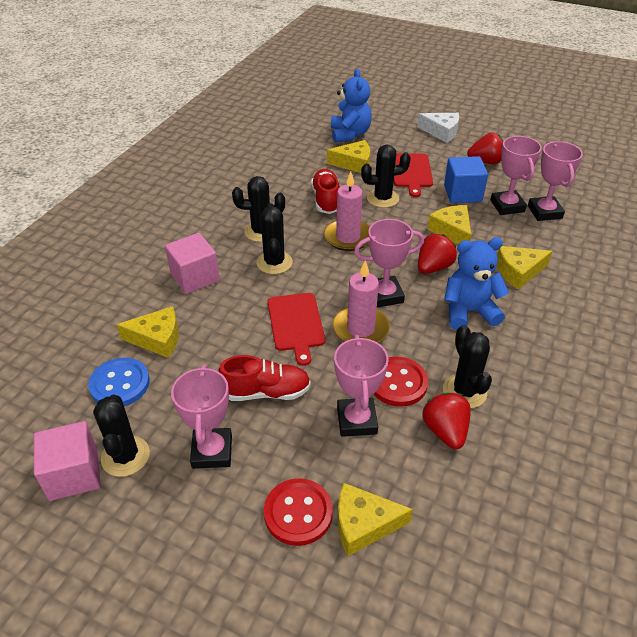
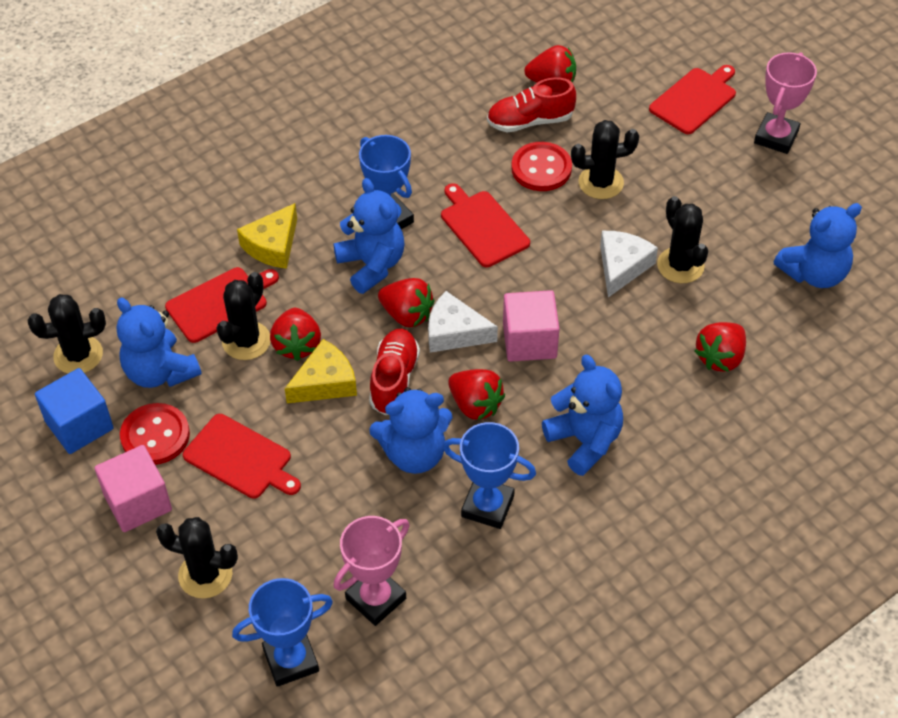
blue button: 1 -> 0
blue teddy bear: 2 -> 5
blue trophy: 0 -> 3
pink candle: 2 -> 0
pink trophy: 5 -> 2
red cutting board: 2 -> 4
red strawberry: 3 -> 5
white cheese: 1 -> 2
yellow cheese: 5 -> 2

